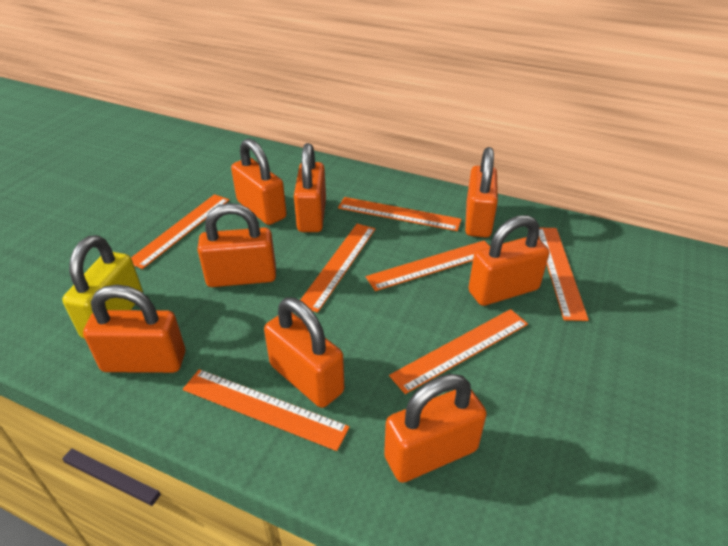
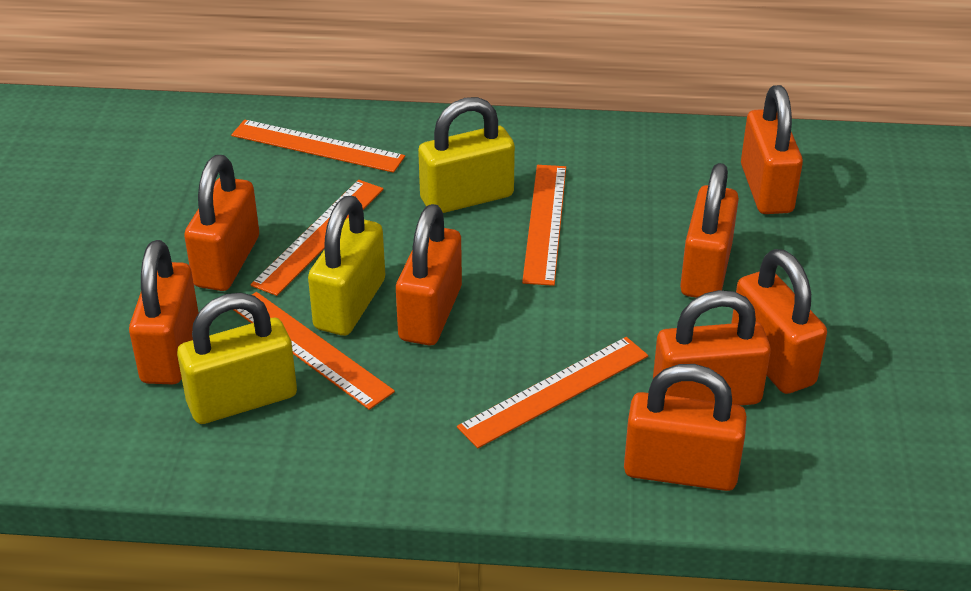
orange ruler: 7 -> 5
yellow padlock: 1 -> 3

